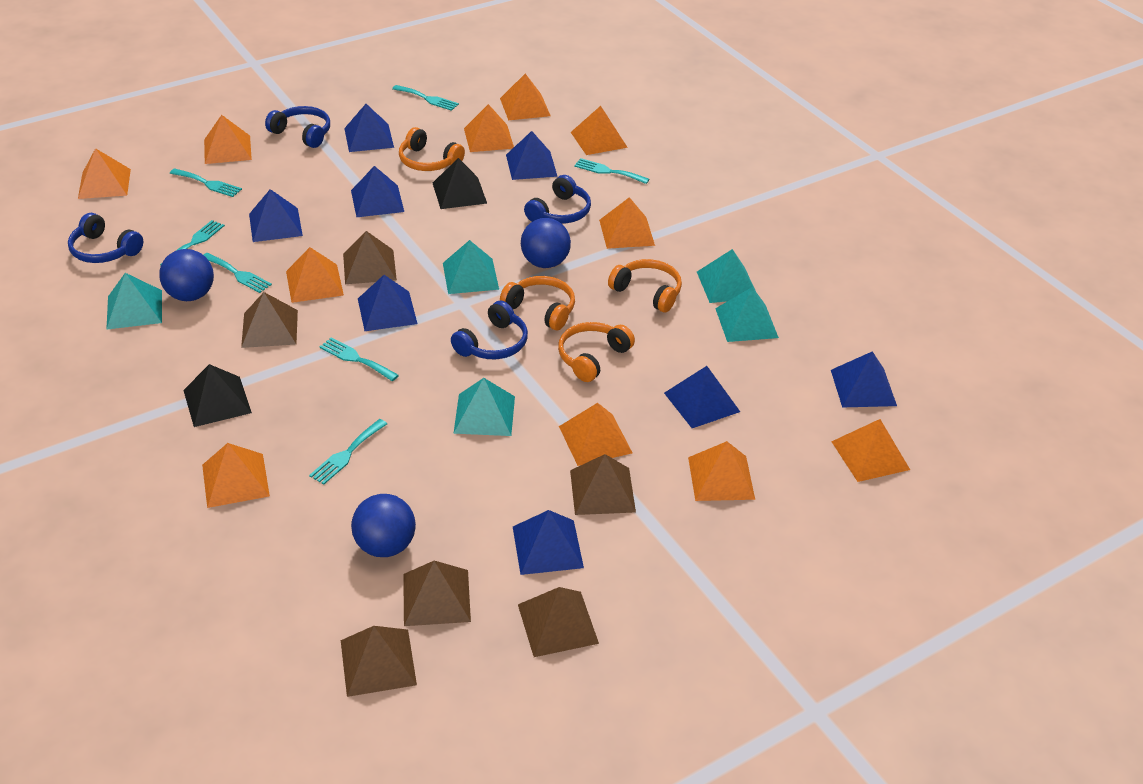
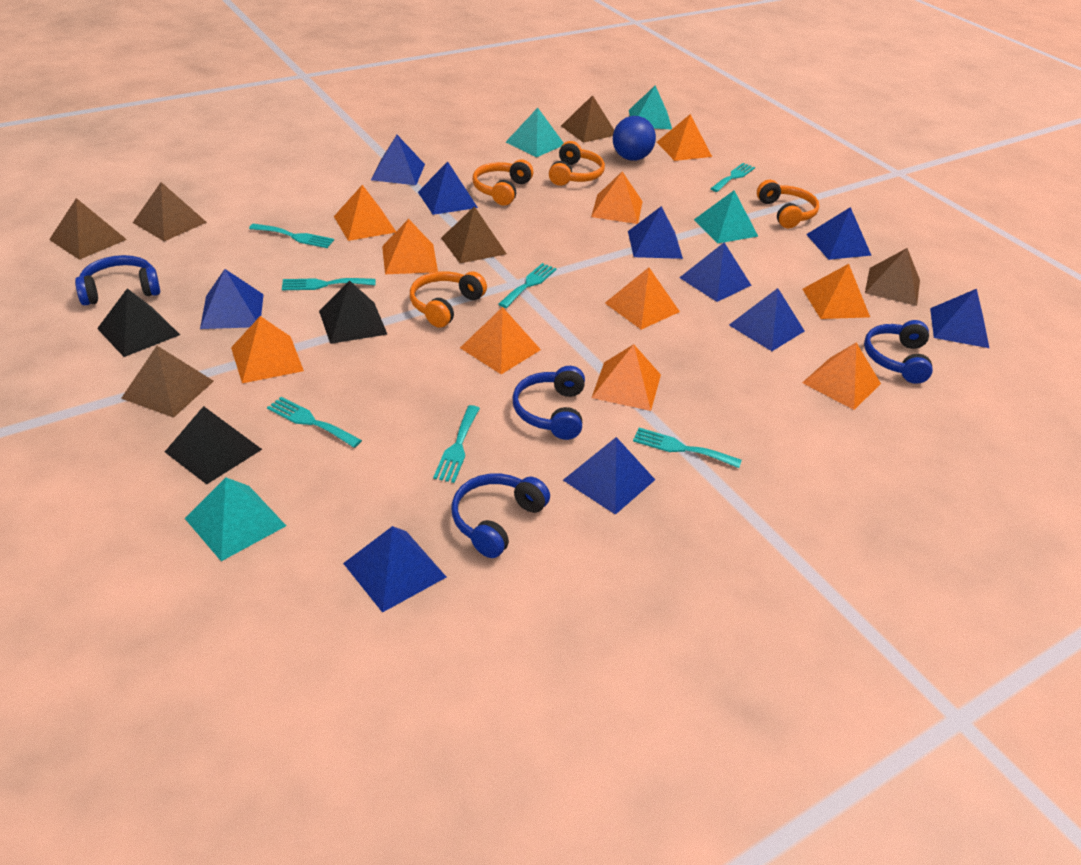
black pyramid: 2 -> 3
blue ball: 3 -> 1
blue pyramid: 8 -> 10
orange pyramid: 11 -> 10
turquoise pyramid: 5 -> 4

